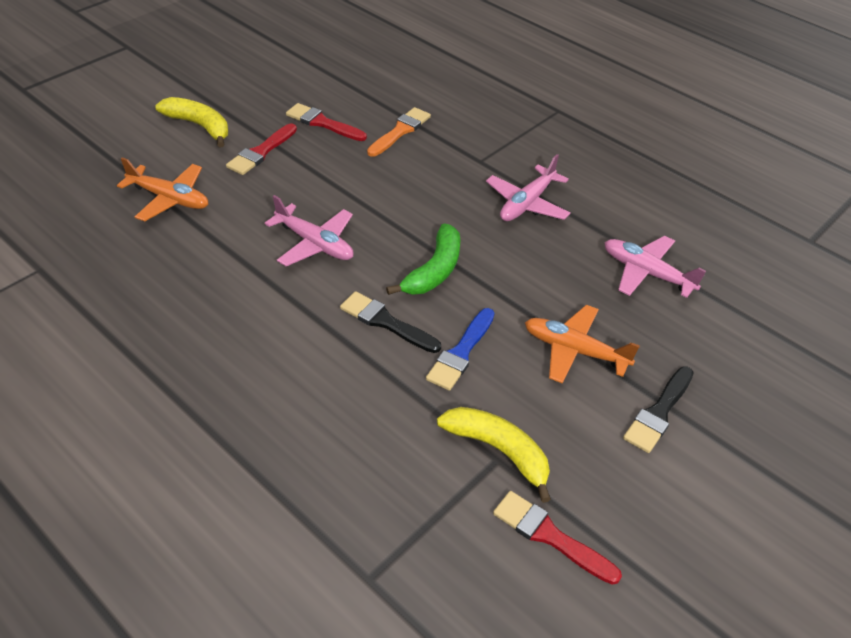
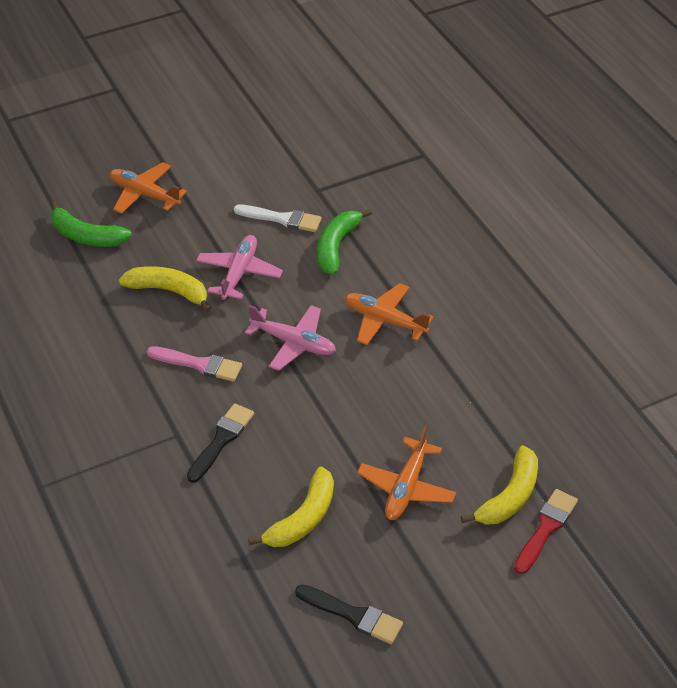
blue brush: 1 -> 0
green banana: 1 -> 2
orange brush: 1 -> 0
orange plane: 2 -> 3
pink brush: 0 -> 1
pink plane: 3 -> 2
red brush: 3 -> 1
white brush: 0 -> 1
yellow banana: 2 -> 3

